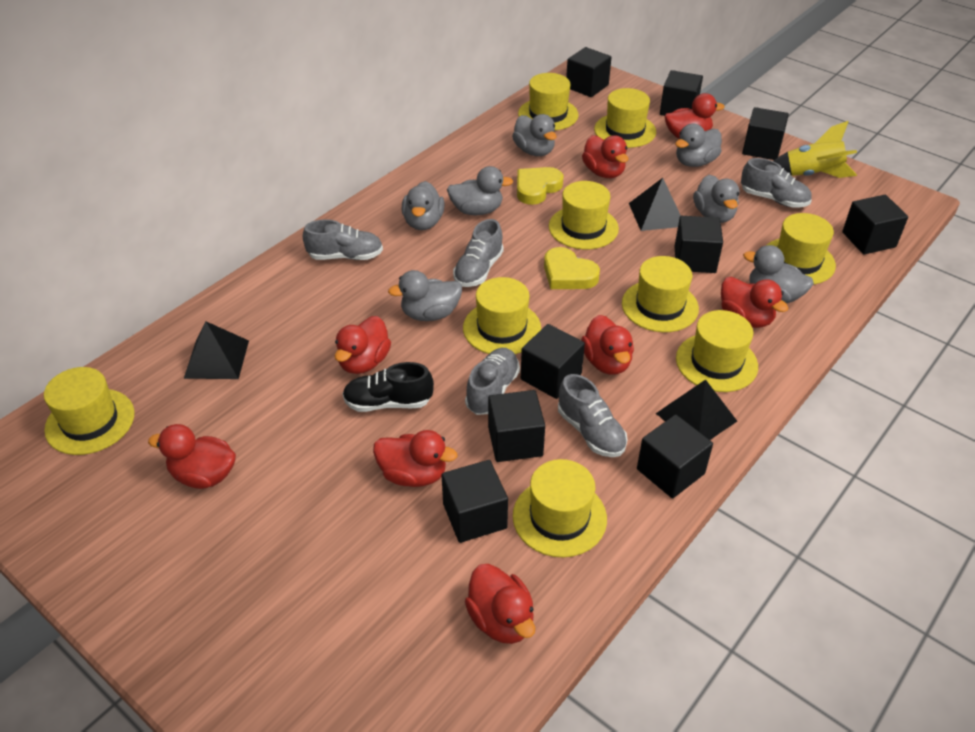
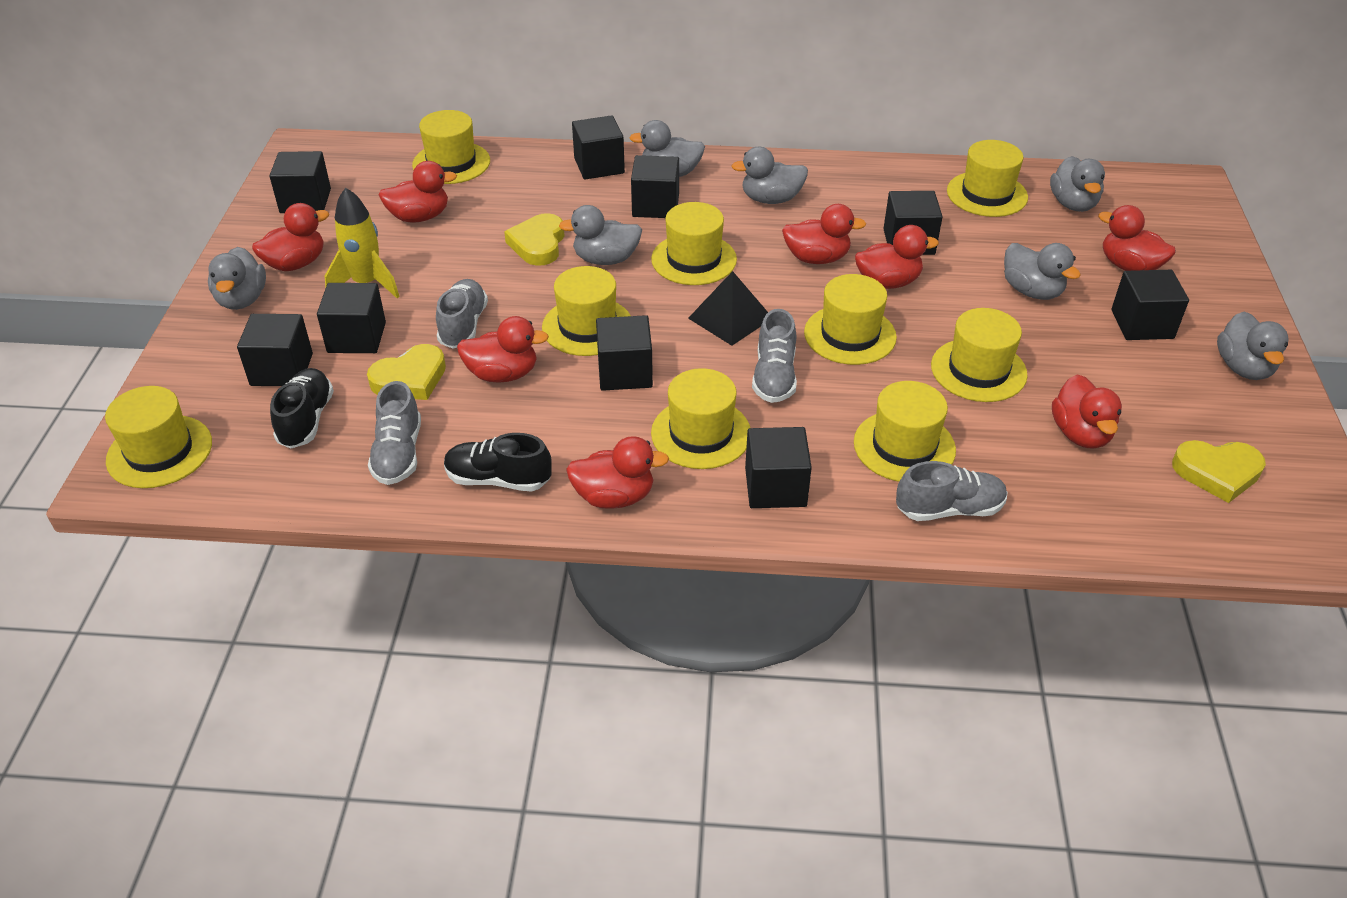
black pyramid: 3 -> 1
black shoe: 1 -> 2
grey shoe: 5 -> 4
yellow heart: 2 -> 3

